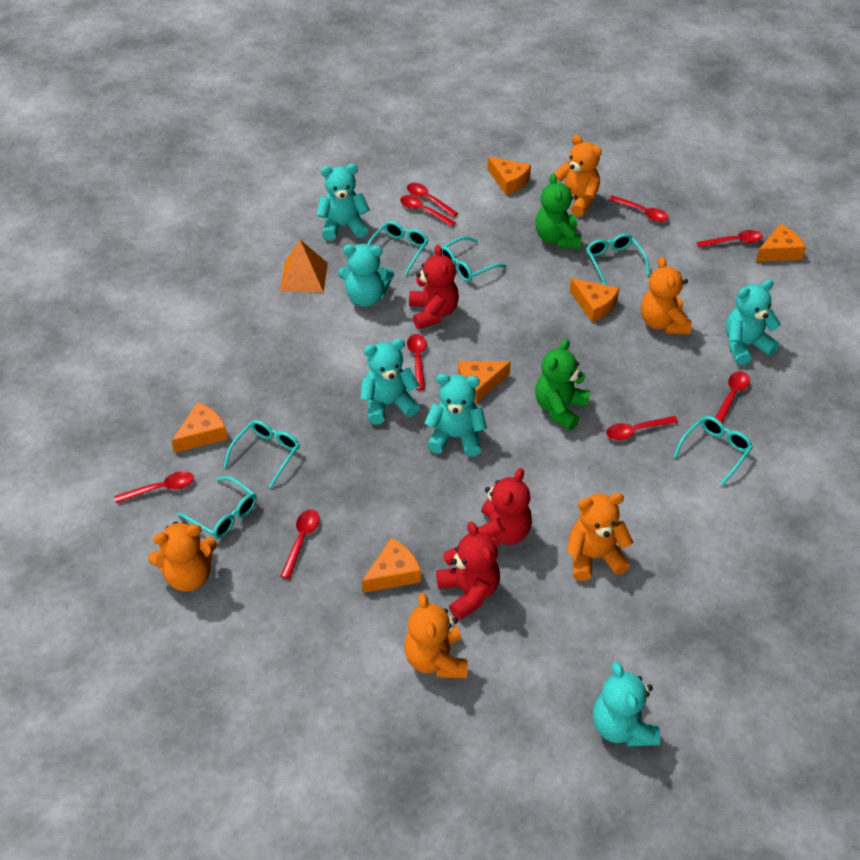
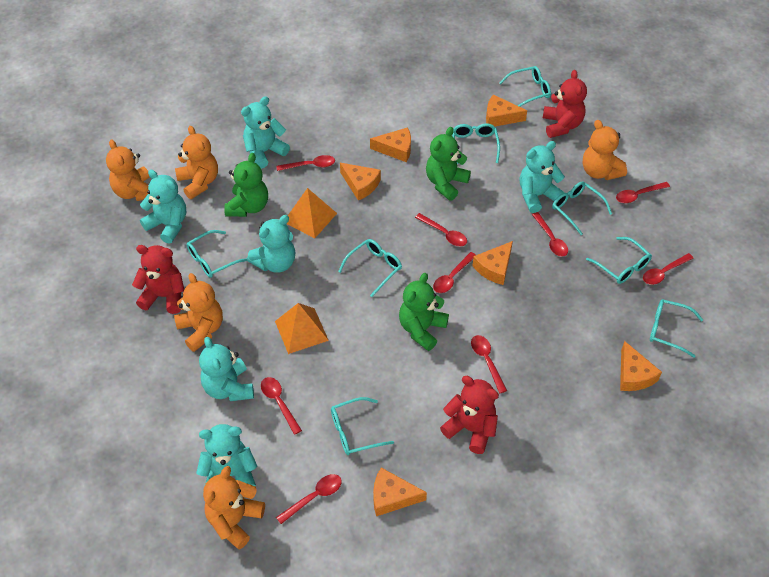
green teddy bear: 2 -> 3
orange pyramid: 1 -> 2
turquoise glasses: 6 -> 8

